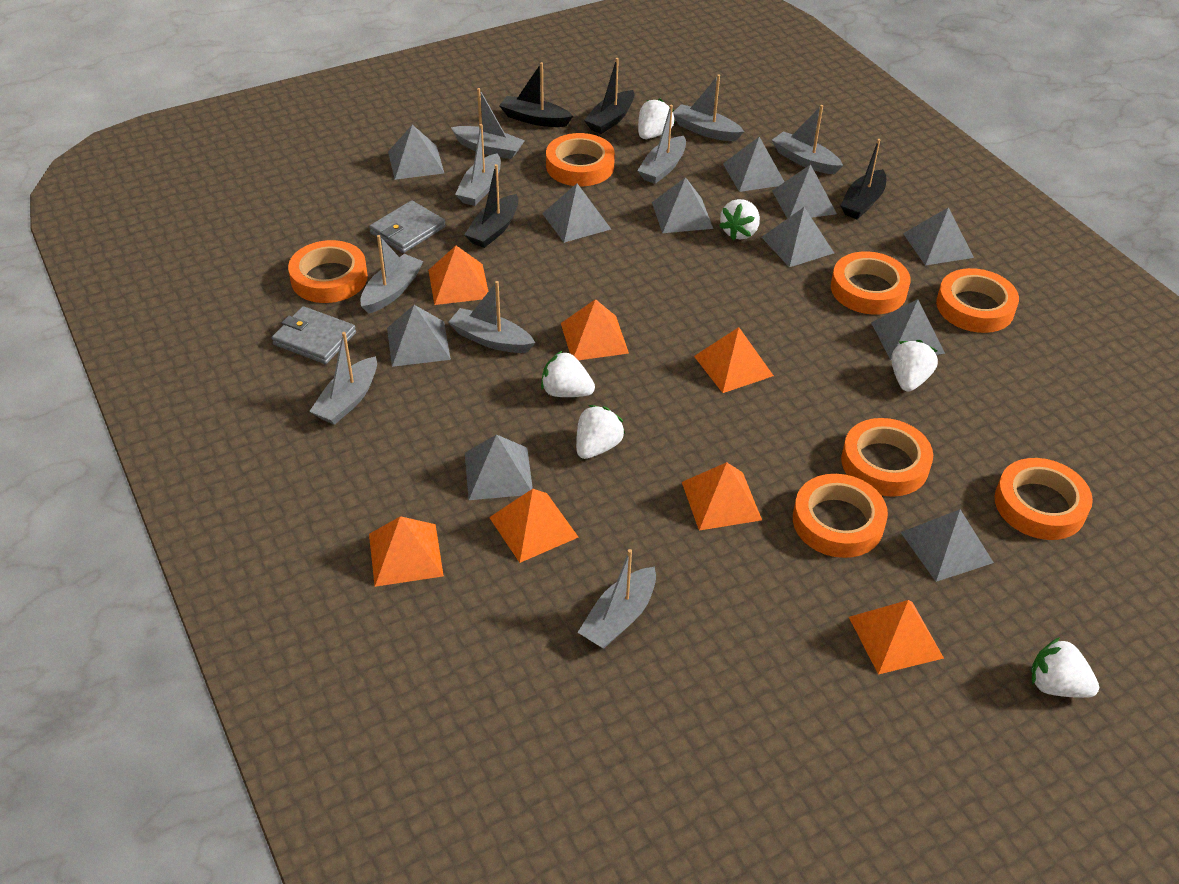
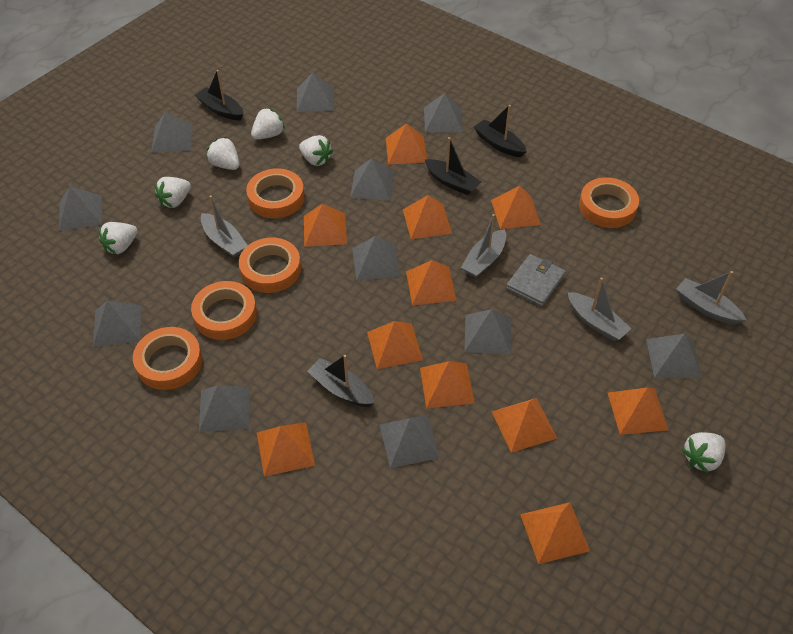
grey boat: 9 -> 4
grey wallet: 2 -> 1
orange pyramid: 7 -> 11
orange tape: 7 -> 5

